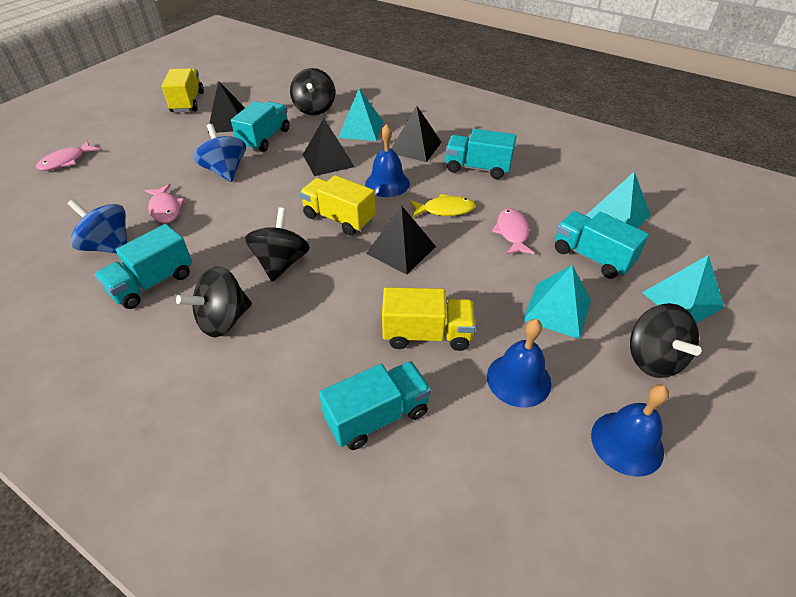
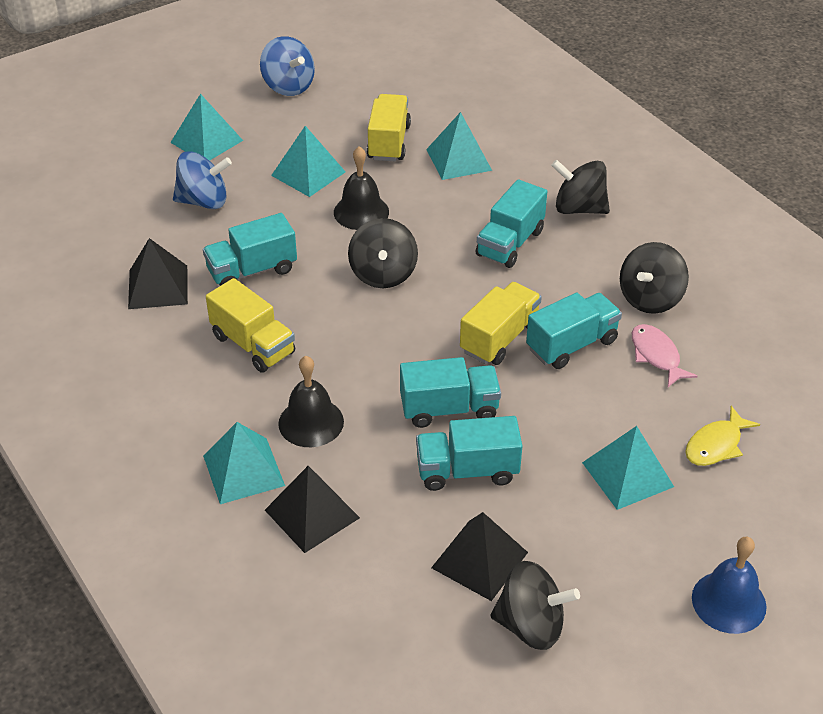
black bell: 0 -> 2
black pyramid: 4 -> 3
blue bell: 3 -> 1
pink fish: 3 -> 1
turquoise pyramid: 4 -> 5

